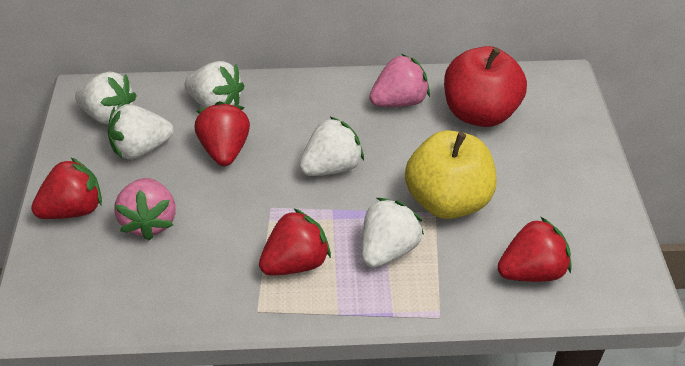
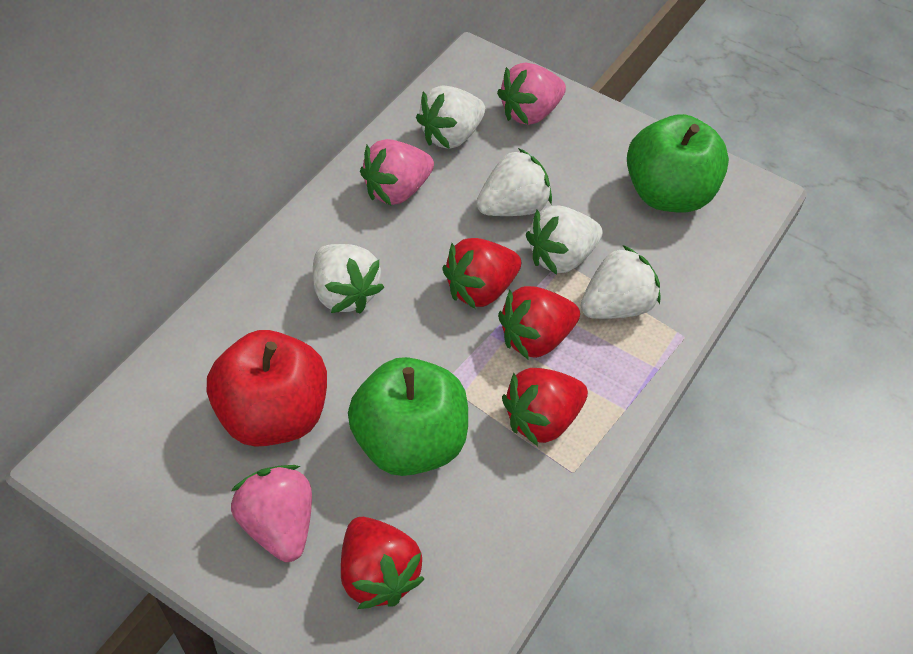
green apple: 0 -> 2
pink strawberry: 2 -> 3
yellow apple: 1 -> 0

